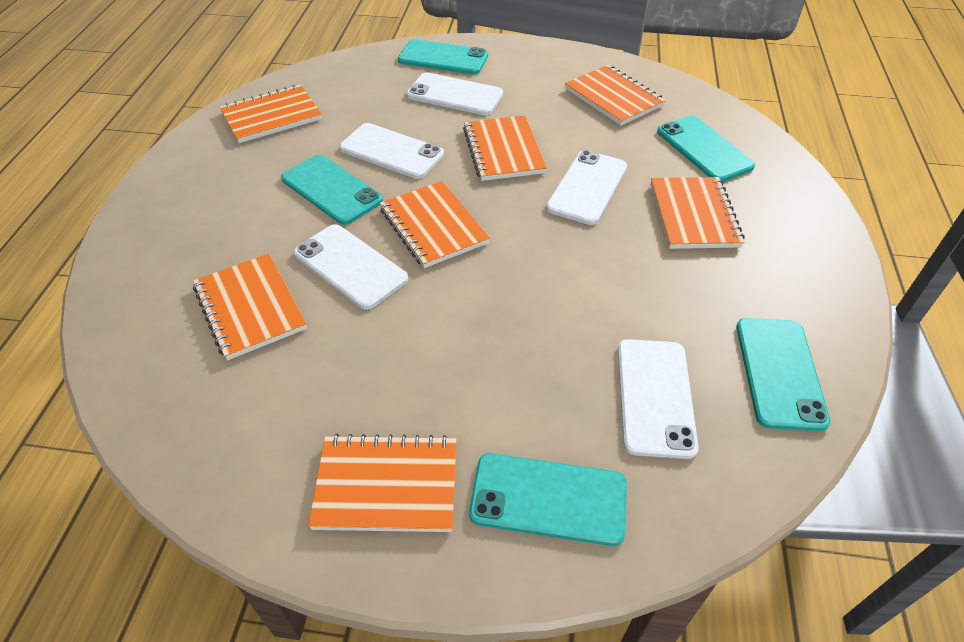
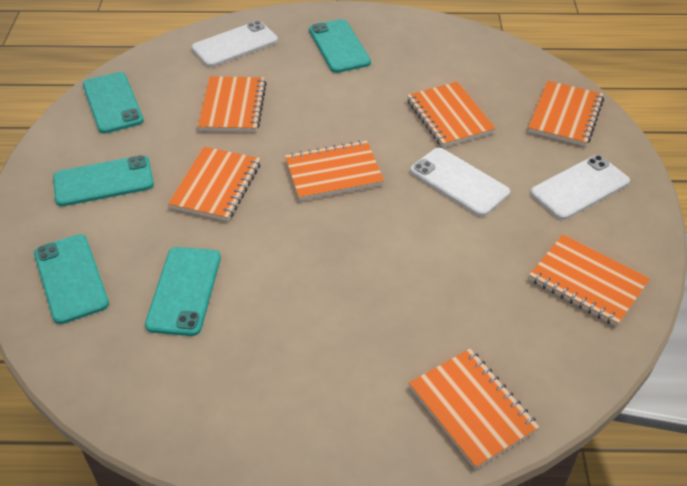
white phone: 5 -> 3

